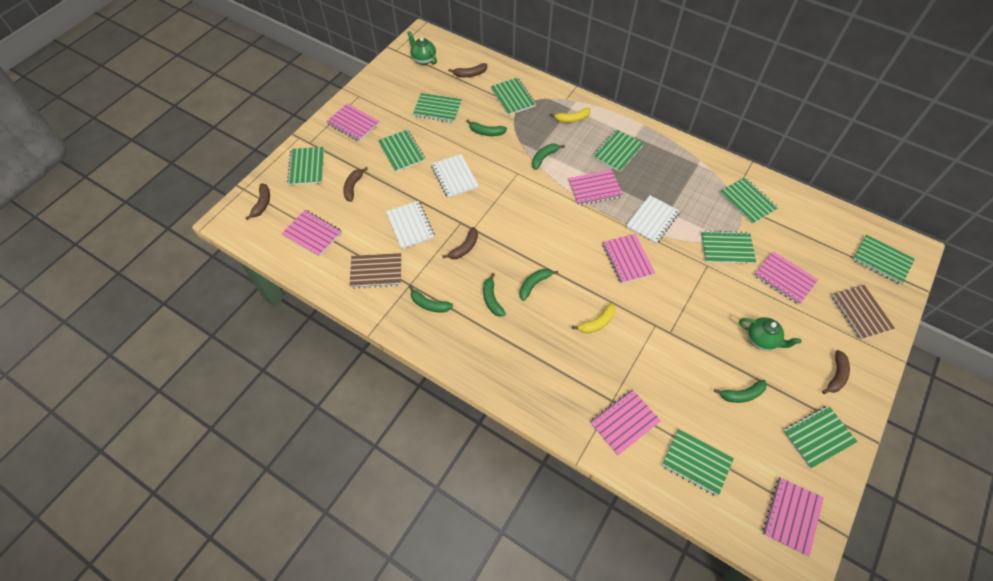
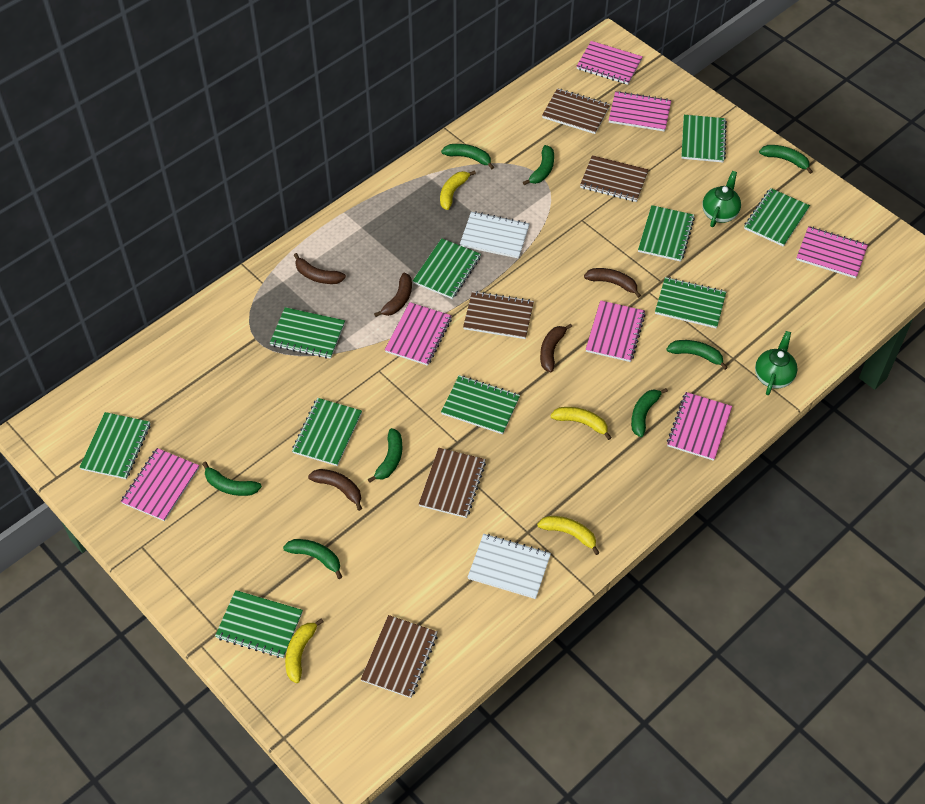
brown notebook: 2 -> 5
green banana: 6 -> 8
white notebook: 3 -> 2
yellow banana: 2 -> 4

